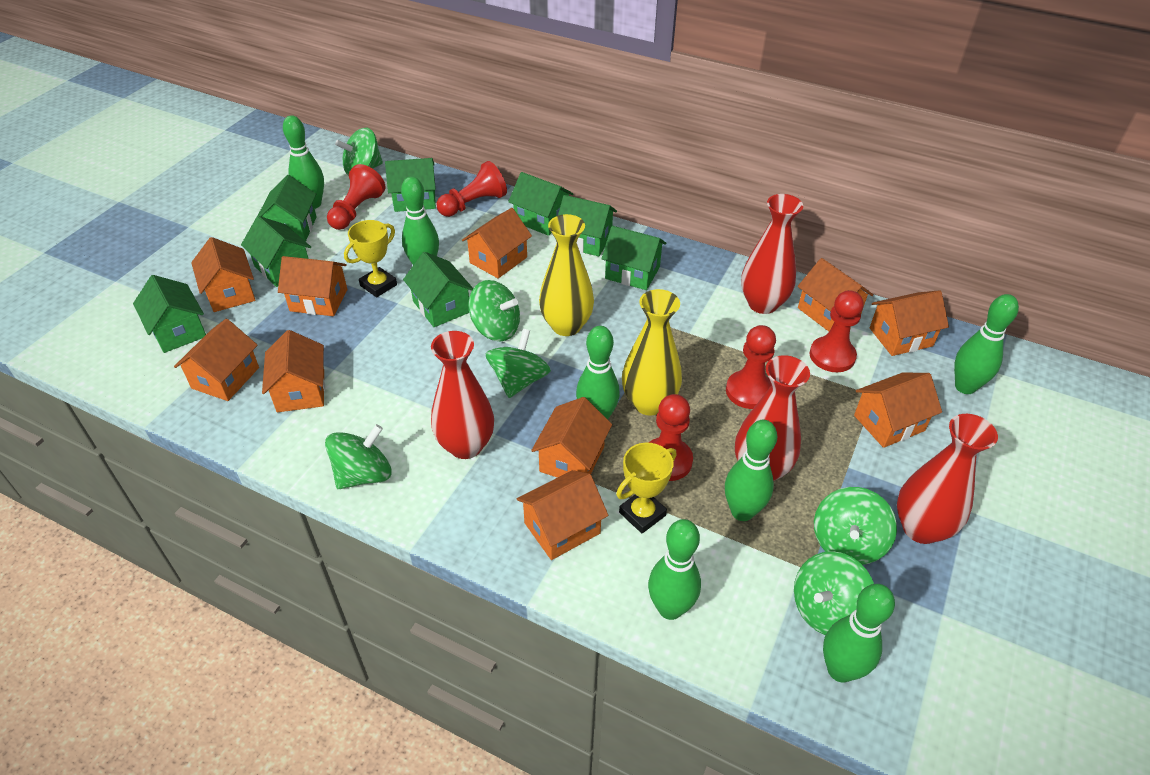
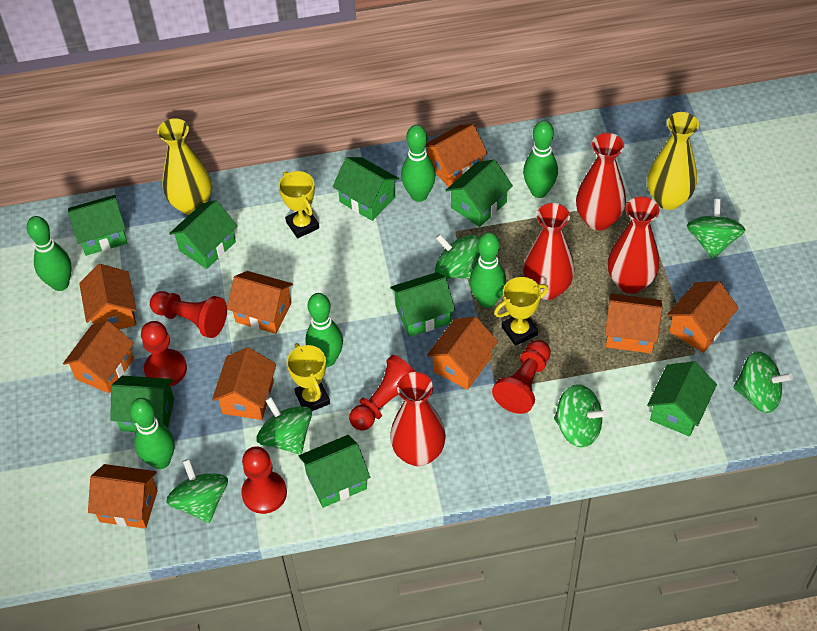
green bowling pin: 7 -> 6
orange house: 10 -> 9
yellow trophy: 2 -> 3

